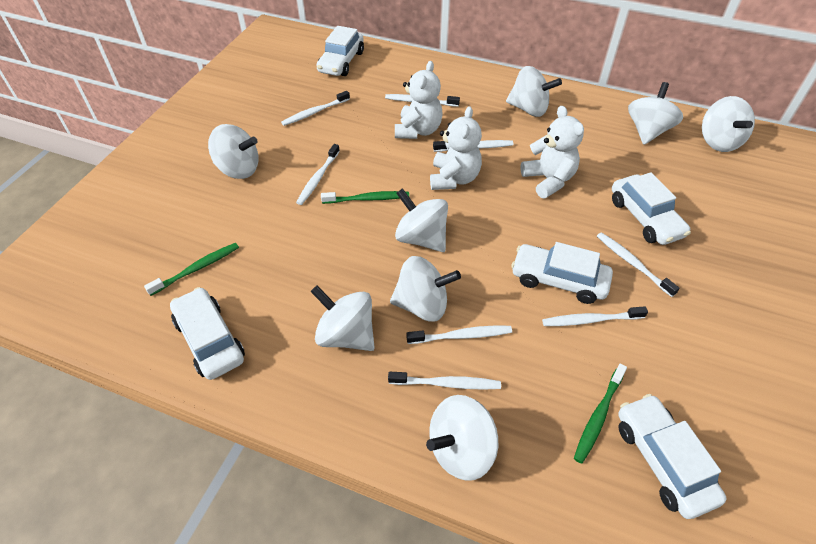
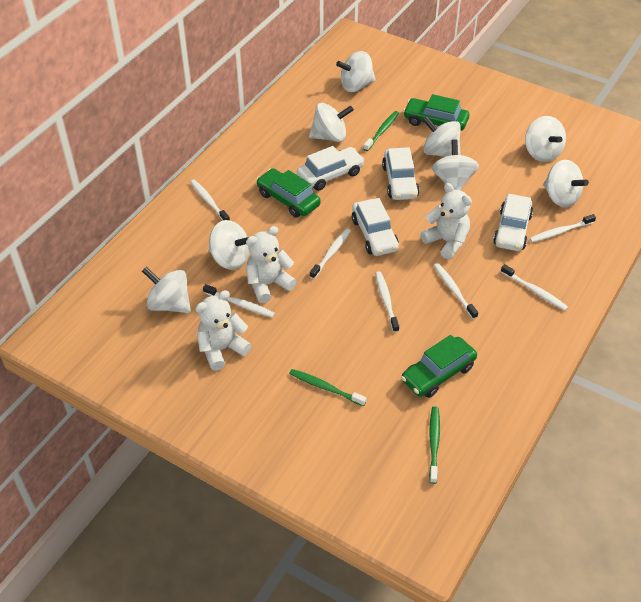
green car: 0 -> 3
white car: 5 -> 4
white toothbrush: 8 -> 7

